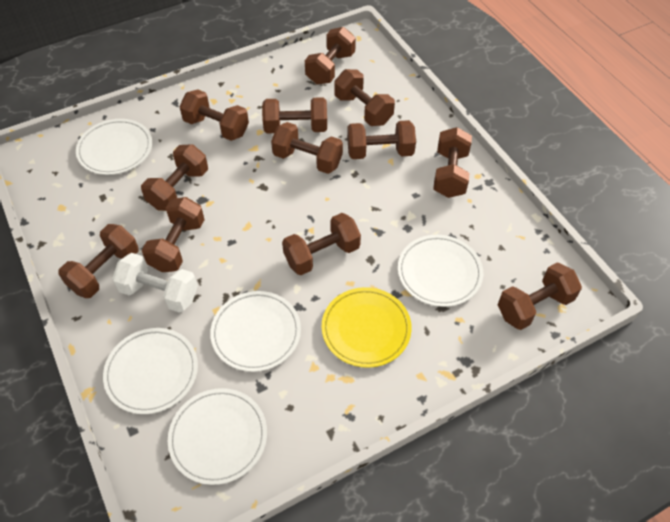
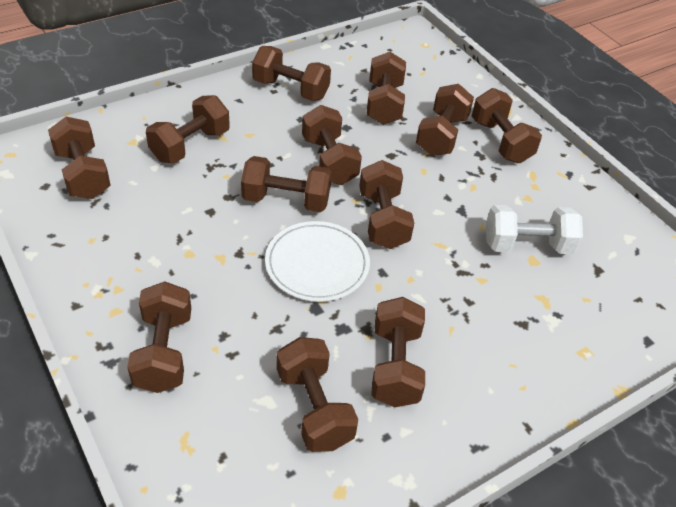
white plate: 5 -> 1
yellow plate: 1 -> 0

